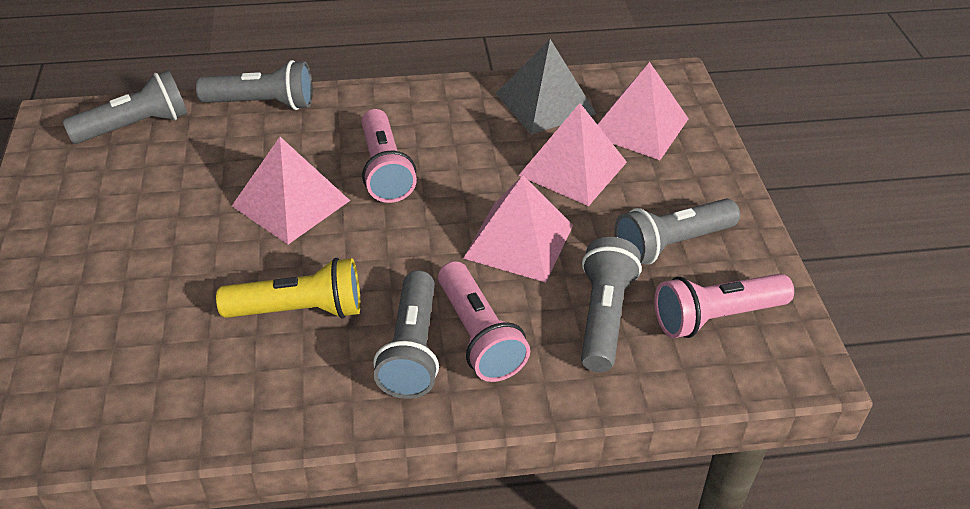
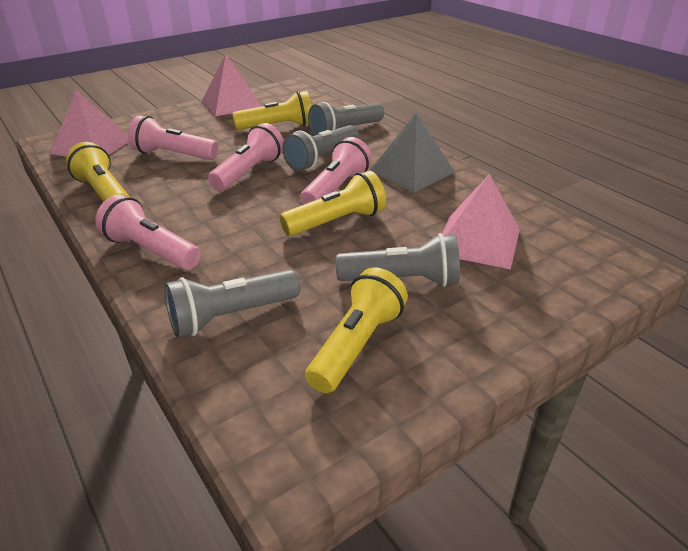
grey flashlight: 5 -> 4
pink flashlight: 3 -> 4
pink pyramid: 4 -> 3
yellow flashlight: 1 -> 4

